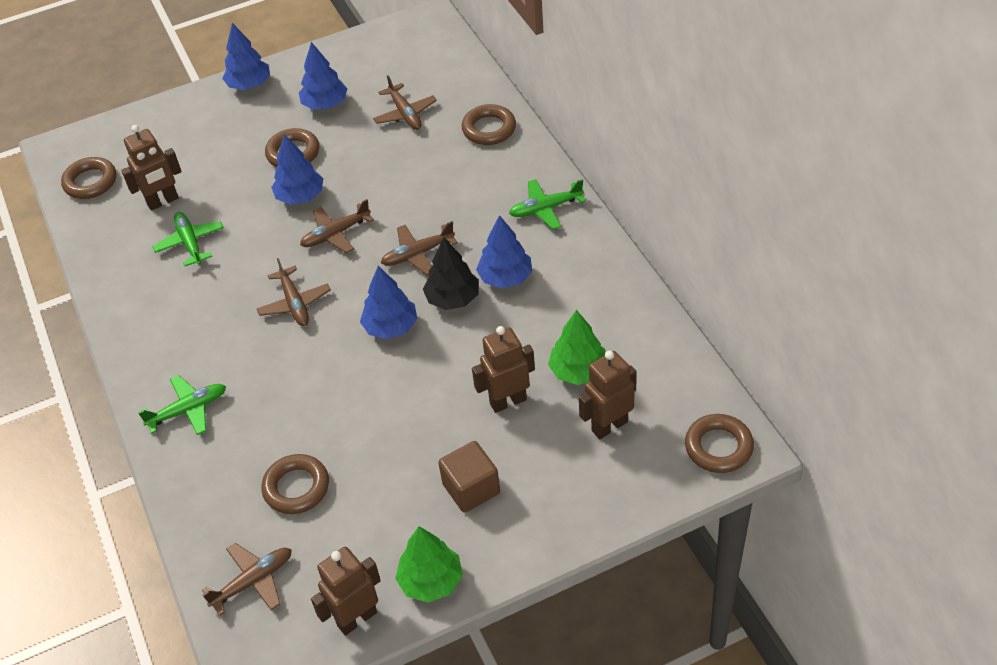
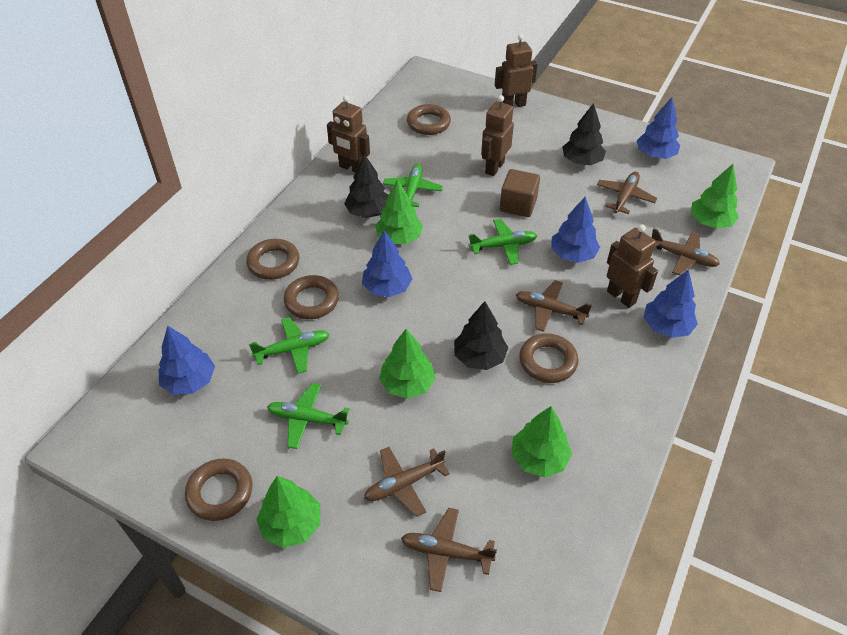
black tree: 1 -> 3
green plane: 3 -> 4
green tree: 2 -> 5

